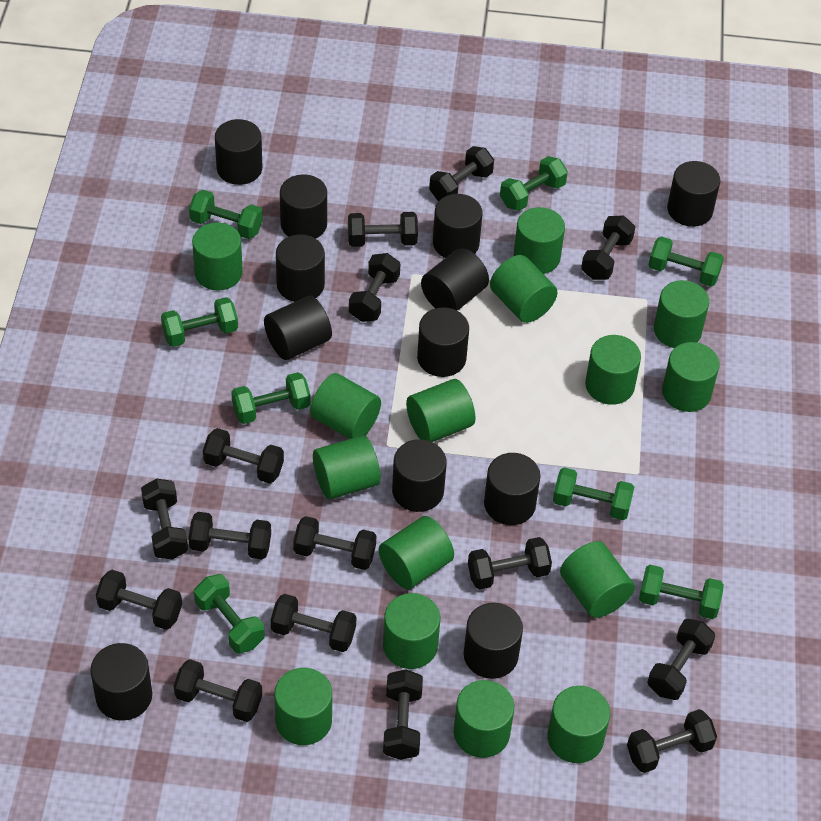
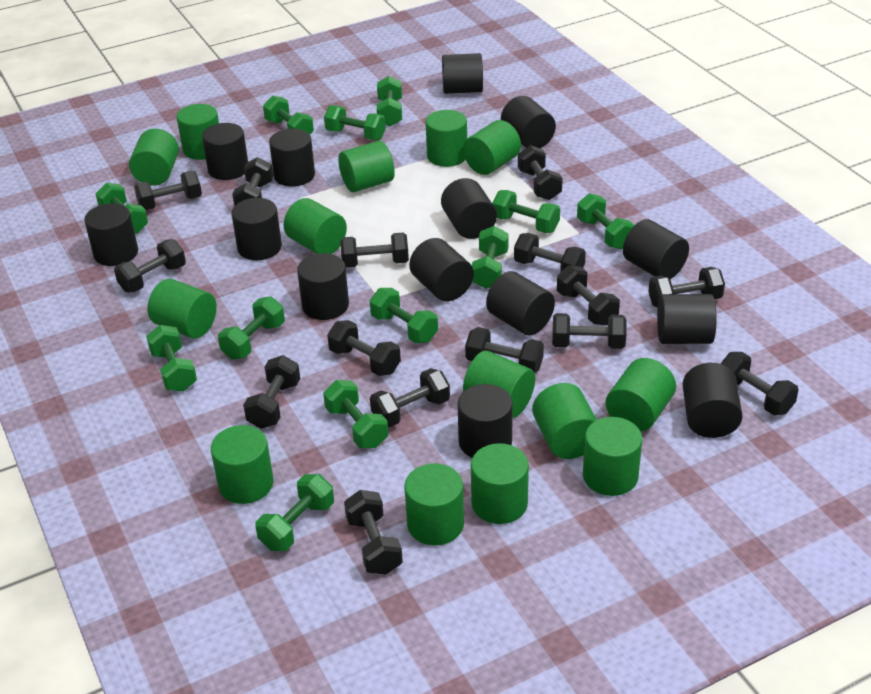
black cylinder: 12 -> 14
green cylinder: 15 -> 14
green dumbbell: 8 -> 12

